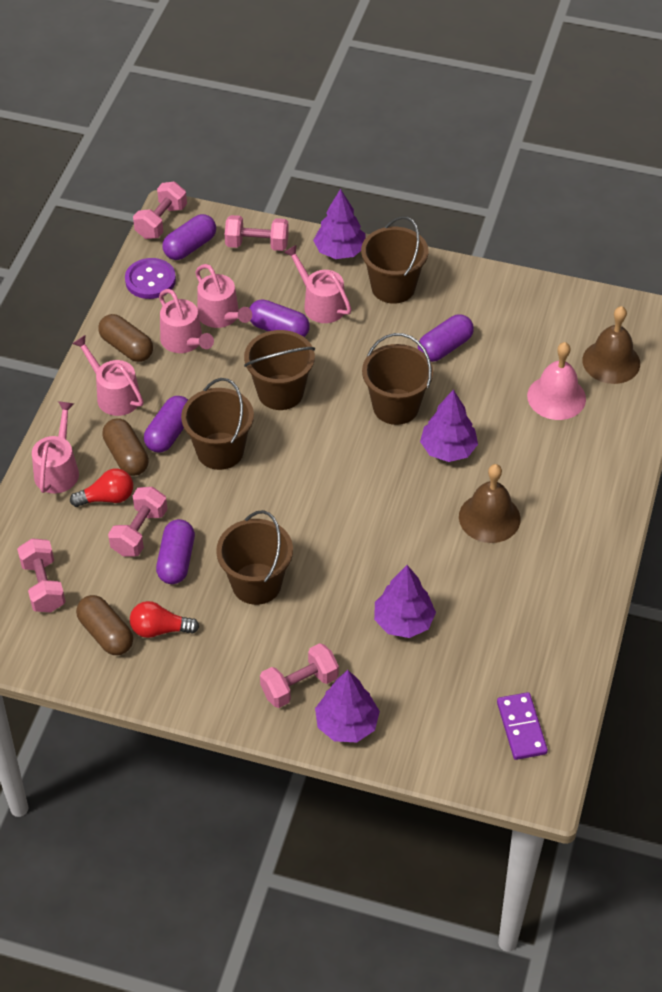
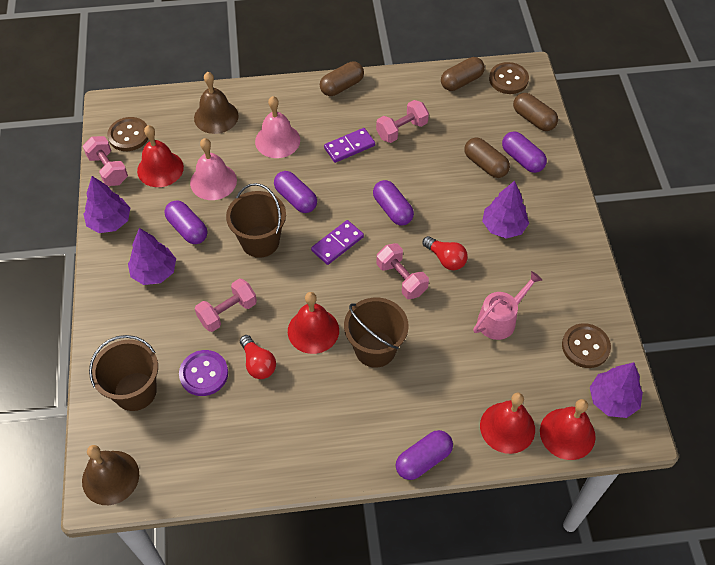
brown bucket: 5 -> 3
brown button: 0 -> 3
brown capsule: 3 -> 4
pink bell: 1 -> 2
pink dumbbell: 5 -> 4
pink watering can: 5 -> 1
purple domino: 1 -> 2
red bell: 0 -> 4

